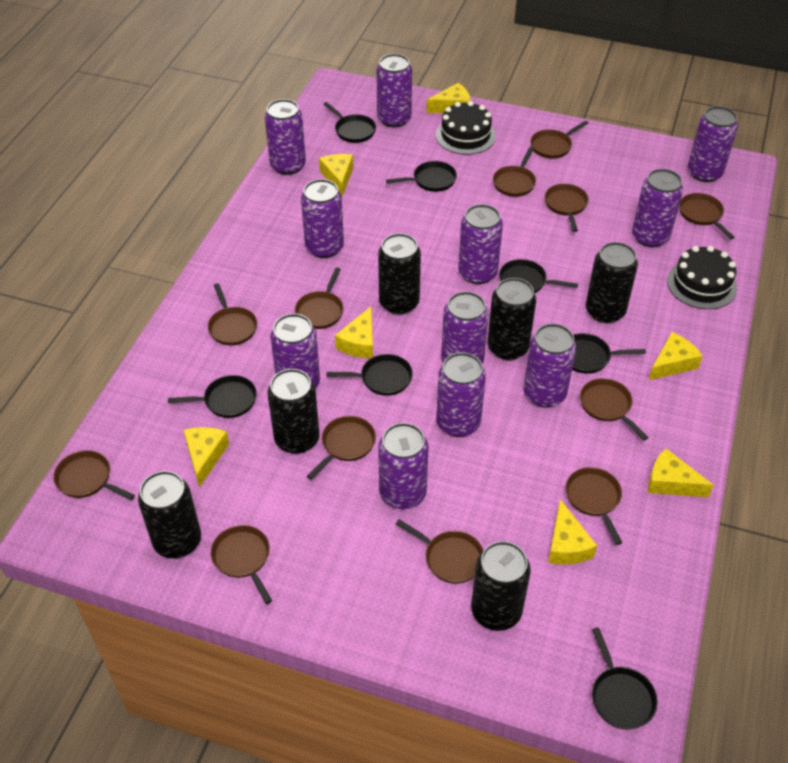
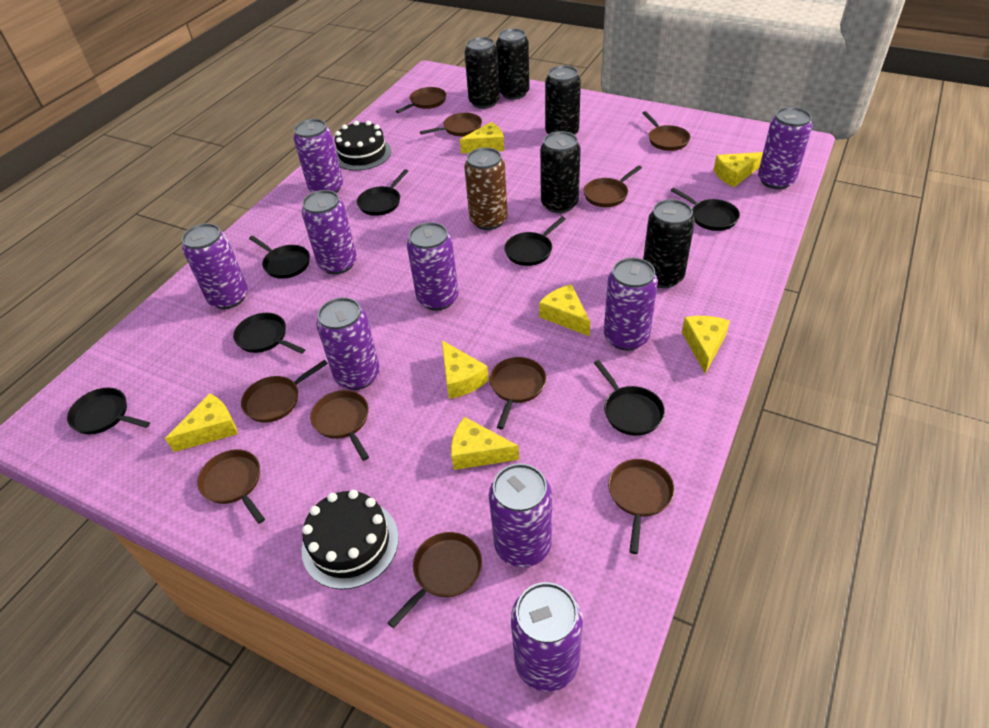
black can: 6 -> 5
brown can: 0 -> 1
brown pan: 12 -> 10
purple can: 11 -> 9

